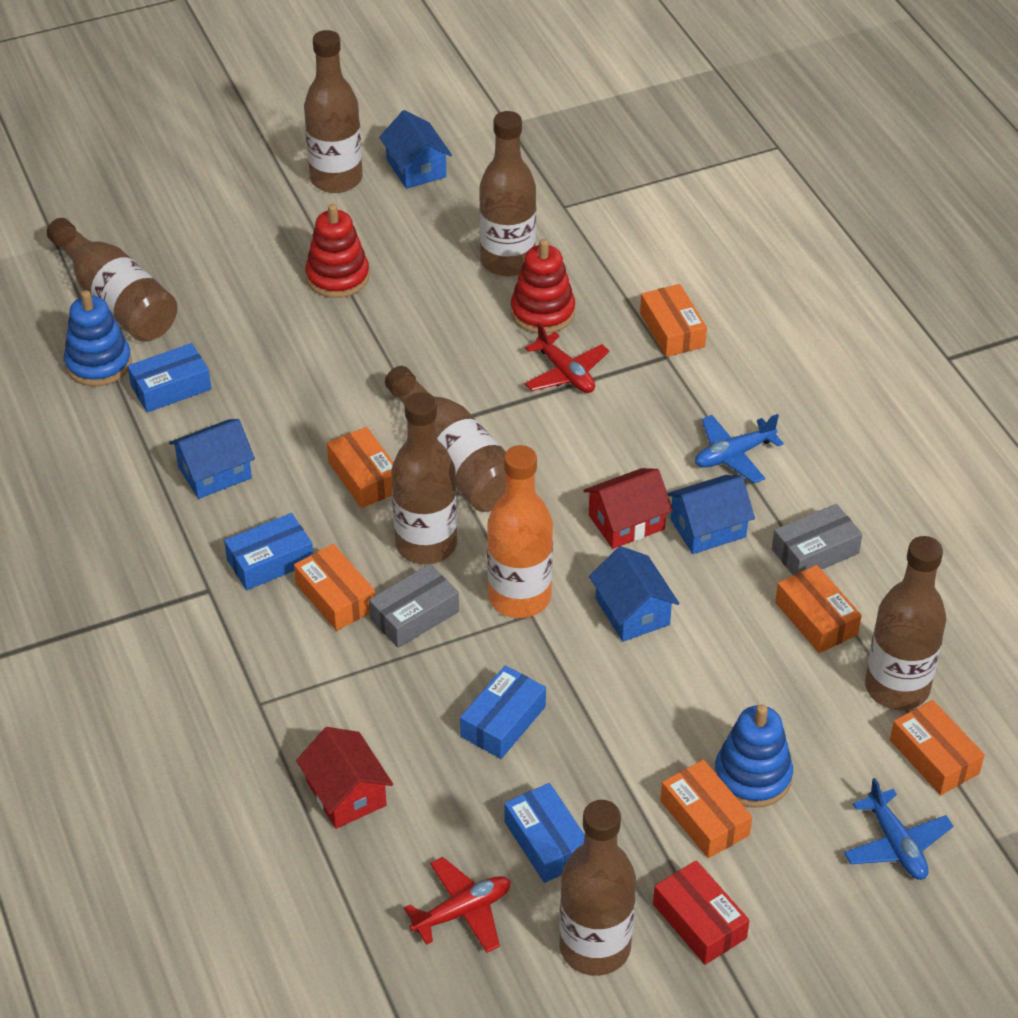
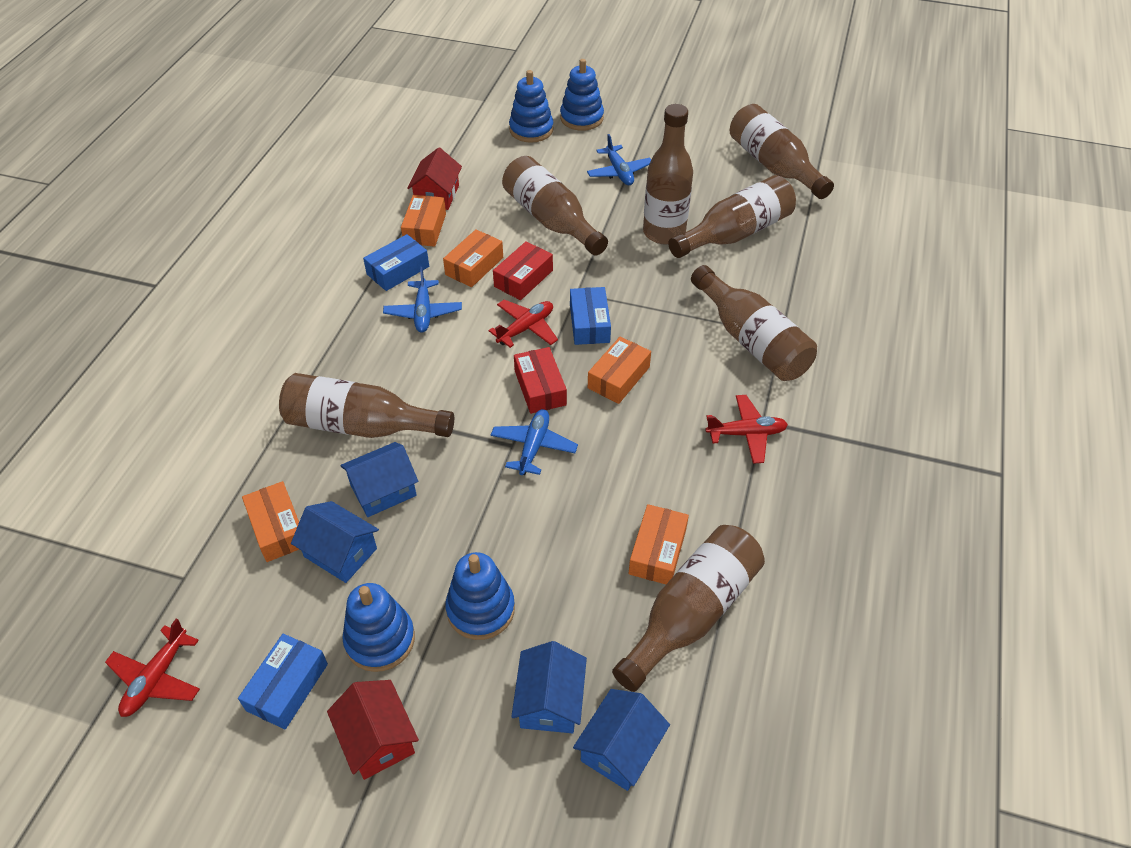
blue box: 4 -> 3
blue plane: 2 -> 3
blue stacking toy: 2 -> 4
grey box: 2 -> 0
orange bottle: 1 -> 0
orange box: 6 -> 5
red box: 1 -> 2
red plane: 2 -> 3
red stacking toy: 2 -> 0

